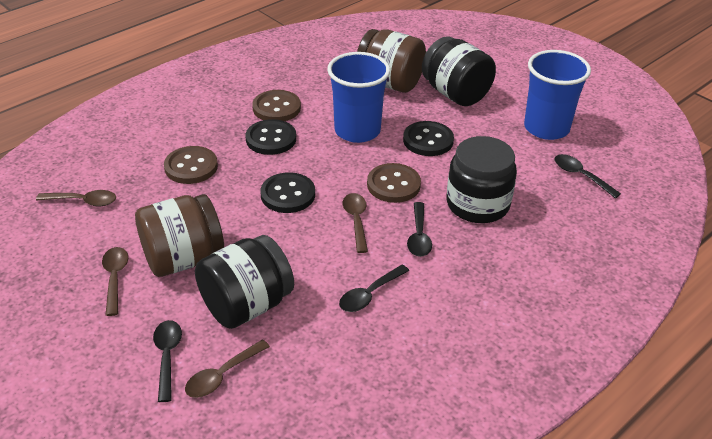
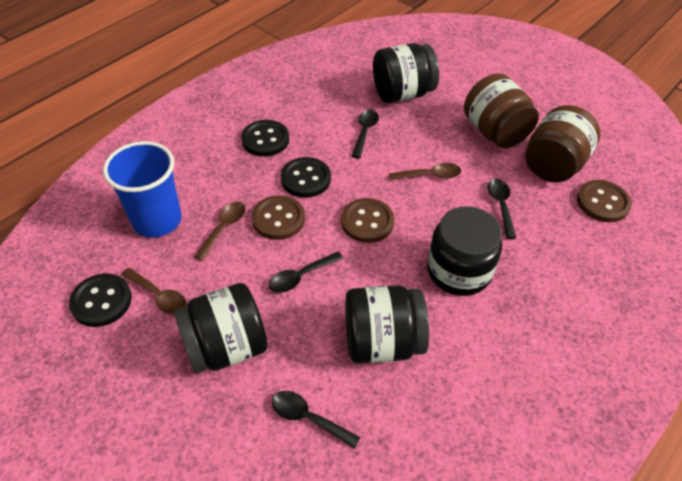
black jar: 3 -> 4
blue cup: 2 -> 1
brown spoon: 4 -> 3

